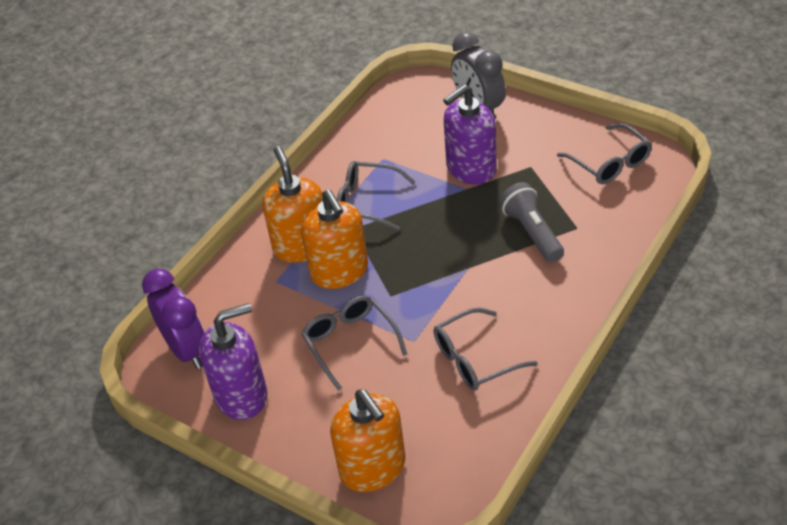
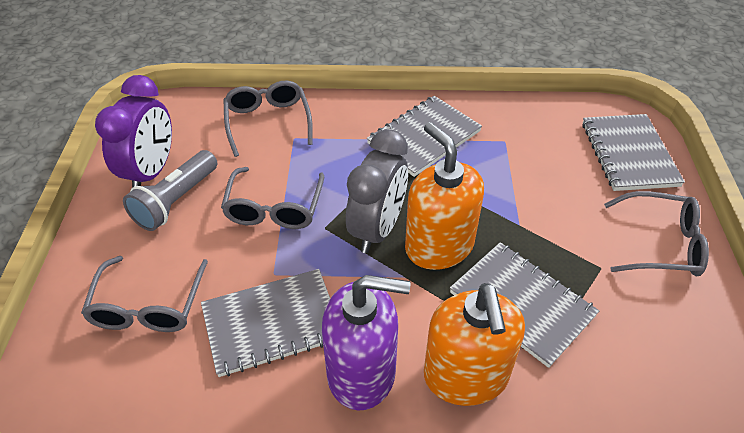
grey notebook: 0 -> 4
orange soap dispenser: 3 -> 2
purple soap dispenser: 2 -> 1

